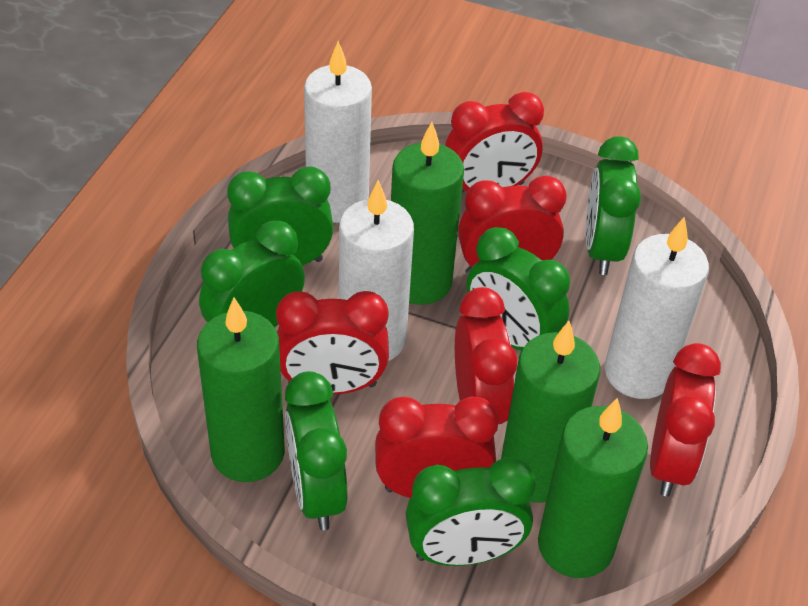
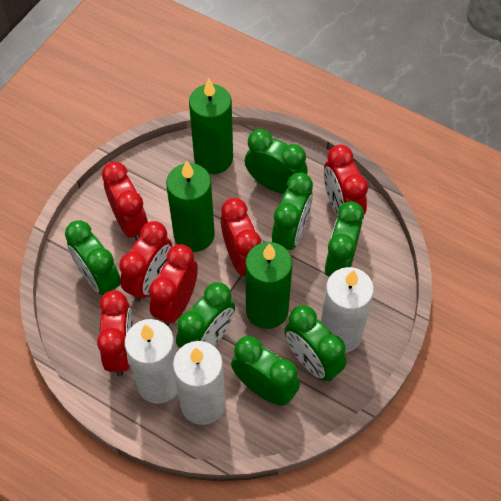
green candle: 4 -> 3
green clock: 6 -> 7

